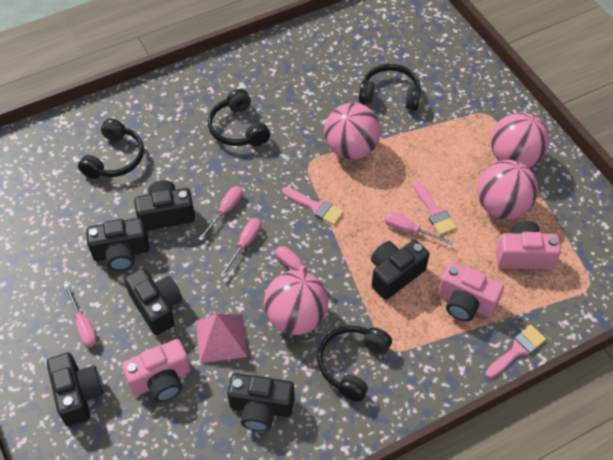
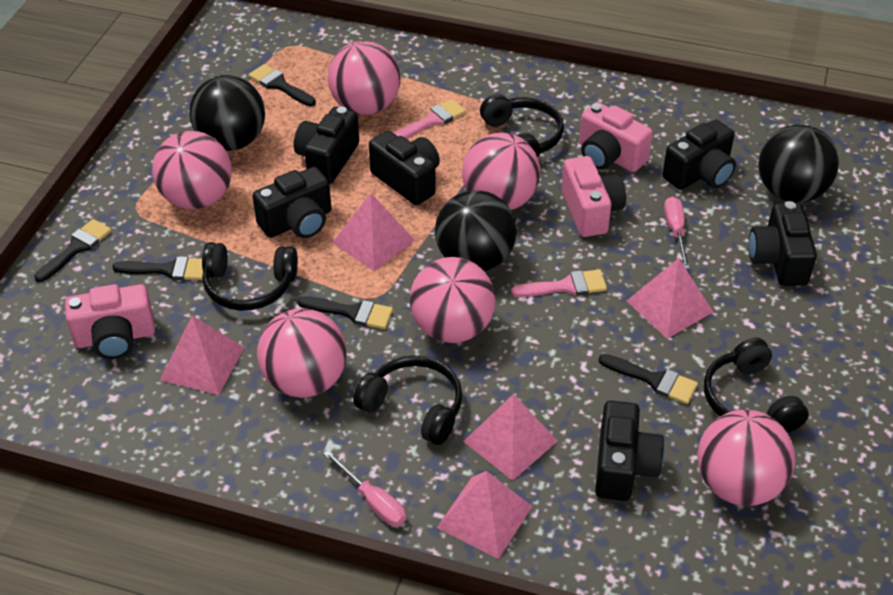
black ball: 0 -> 3
black brush: 0 -> 5
pink ball: 4 -> 6
pink brush: 3 -> 2
pink pyramid: 1 -> 5
pink screwdriver: 5 -> 2

